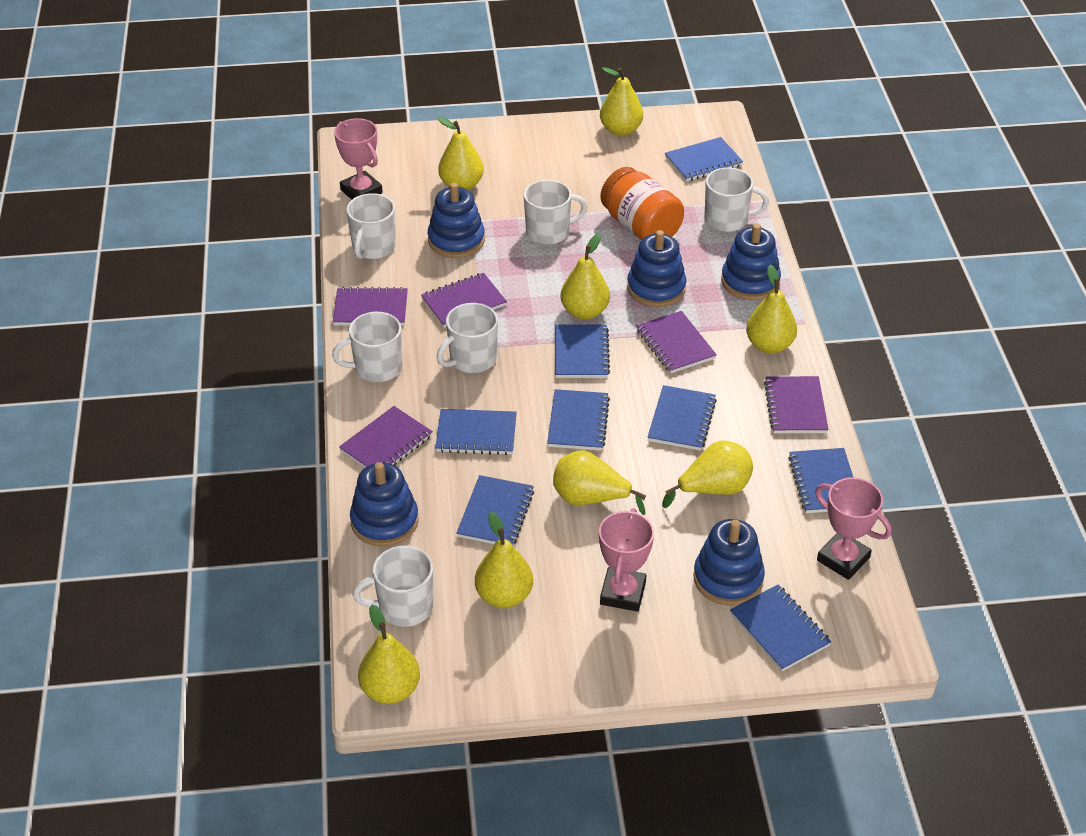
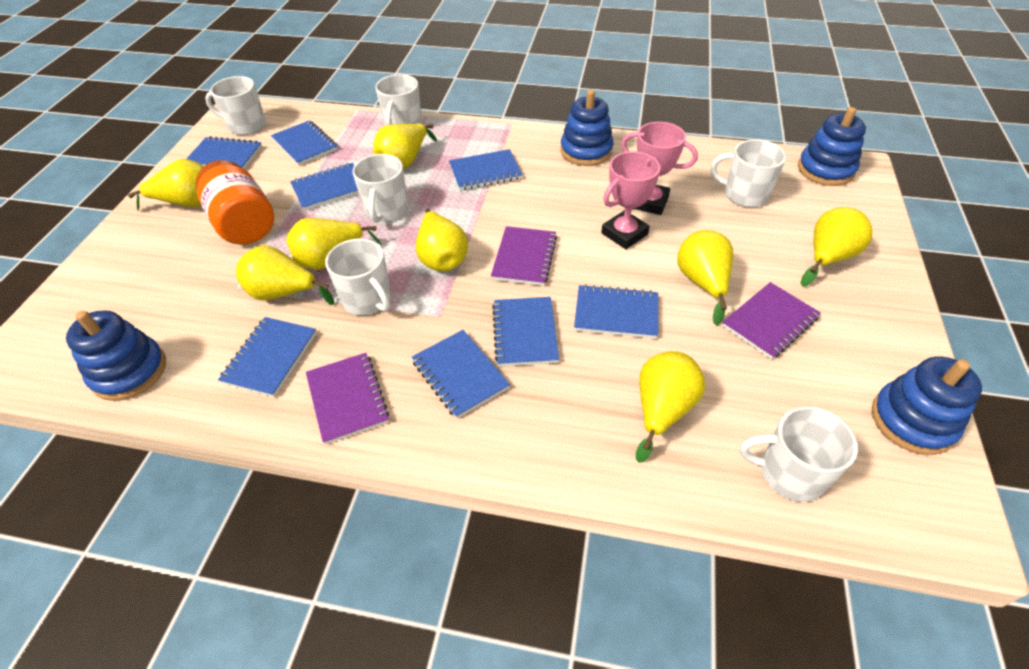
blue stacking toy: 5 -> 4
pink trophy: 3 -> 2
purple notebook: 5 -> 3

